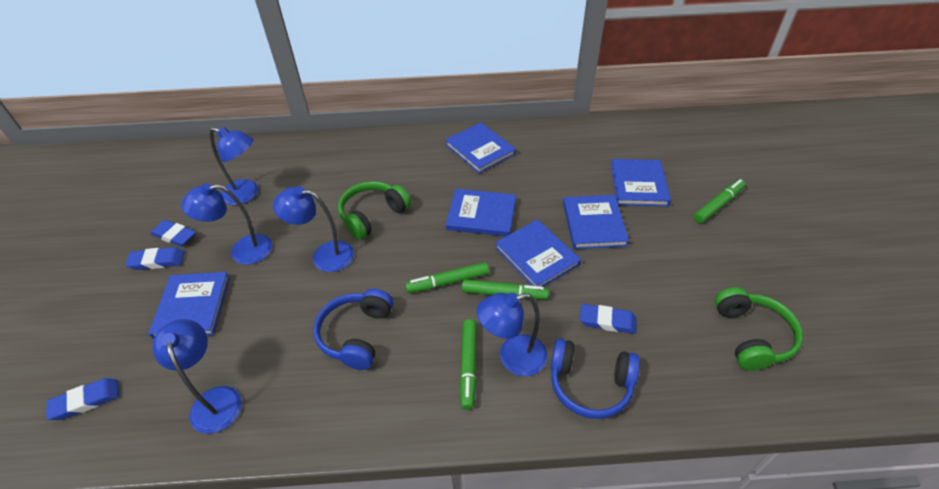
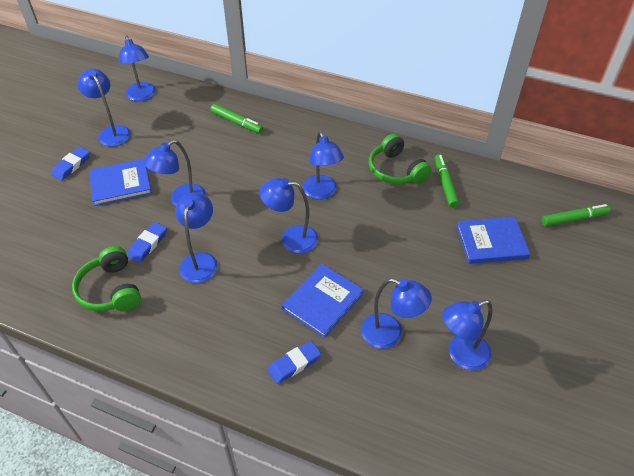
blue book: 6 -> 3
blue eraser: 4 -> 3
blue headphones: 2 -> 0
blue lamp: 5 -> 8
green marker: 4 -> 3

